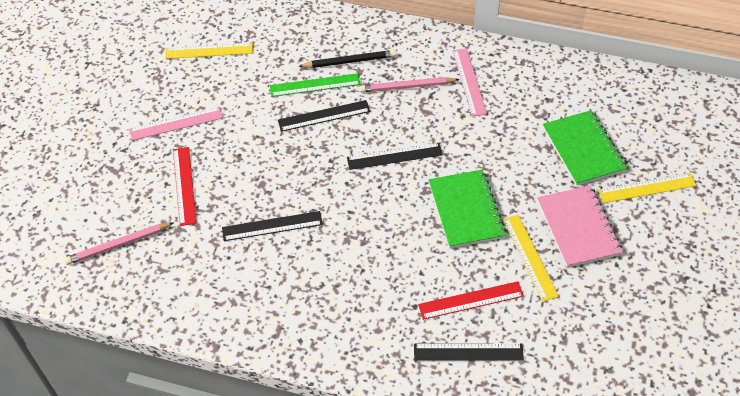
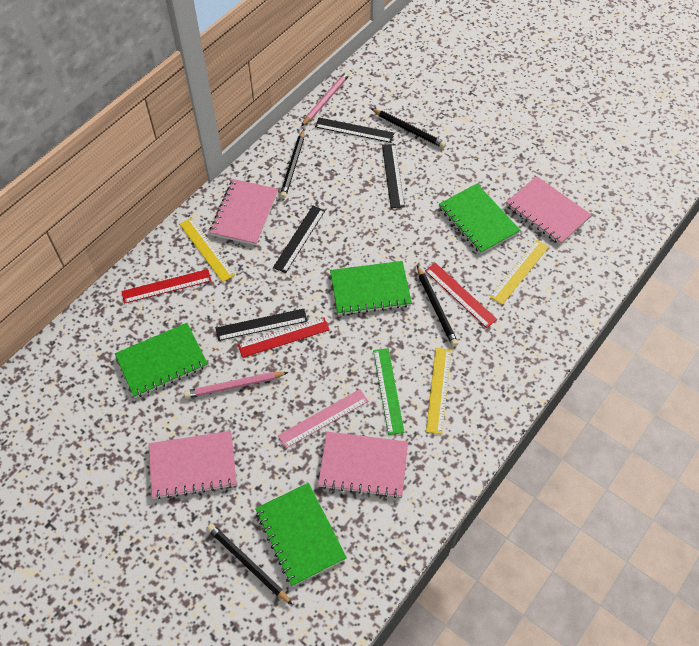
black pencil: 1 -> 4
green notebook: 2 -> 4
pink notebook: 1 -> 4
pink ruler: 2 -> 1
red ruler: 2 -> 3

